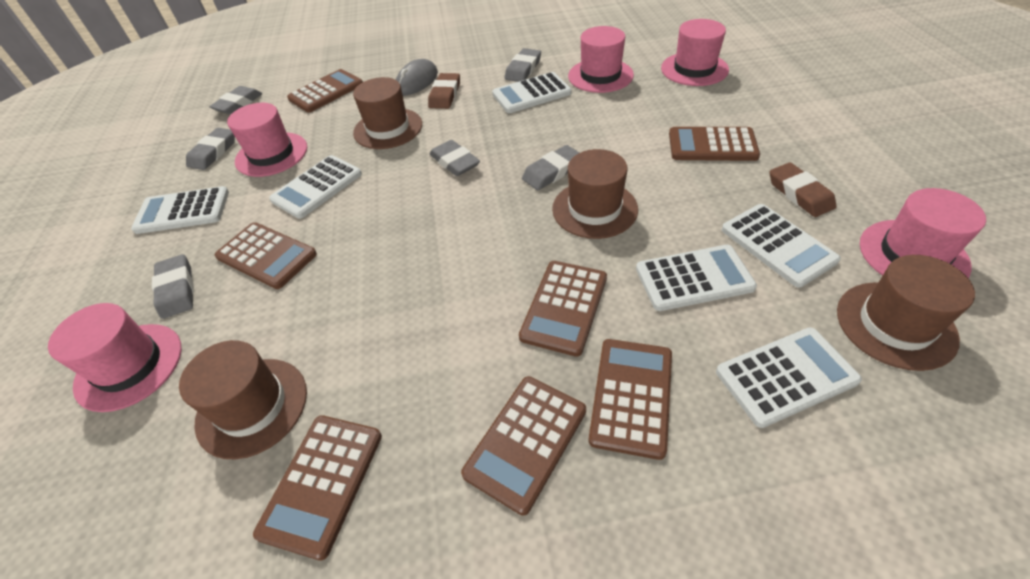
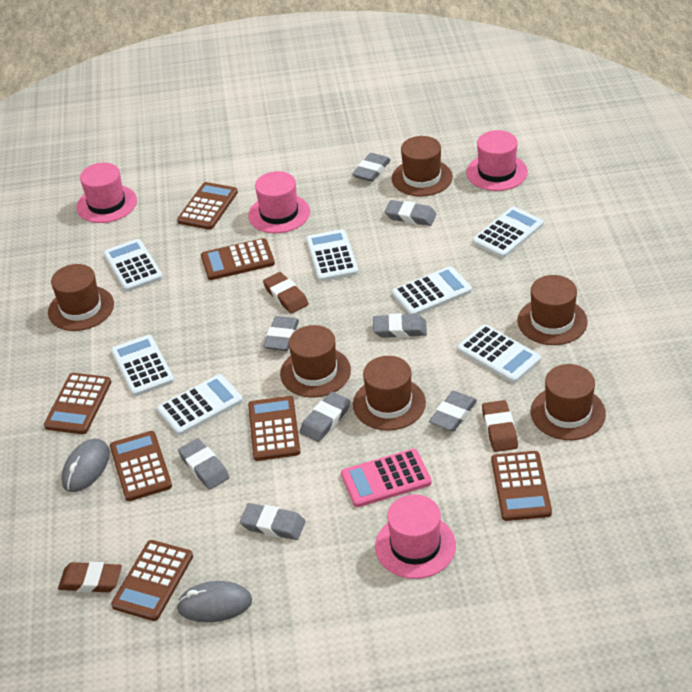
brown eraser: 2 -> 3
brown hat: 4 -> 6
grey eraser: 6 -> 8
grey mouse: 1 -> 2
pink calculator: 0 -> 1
pink hat: 5 -> 4
white calculator: 6 -> 7

